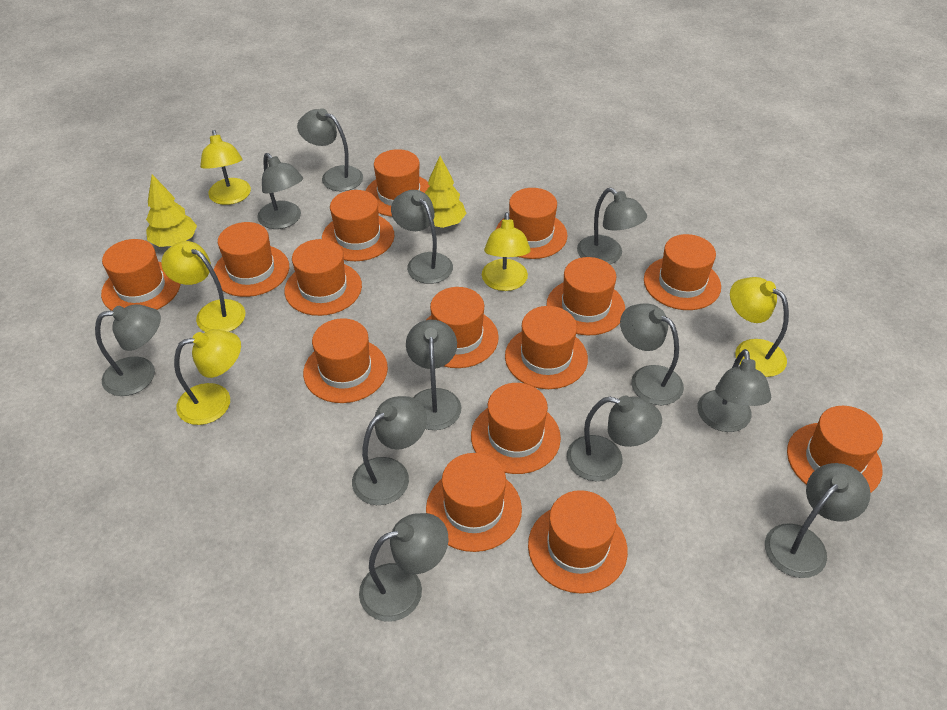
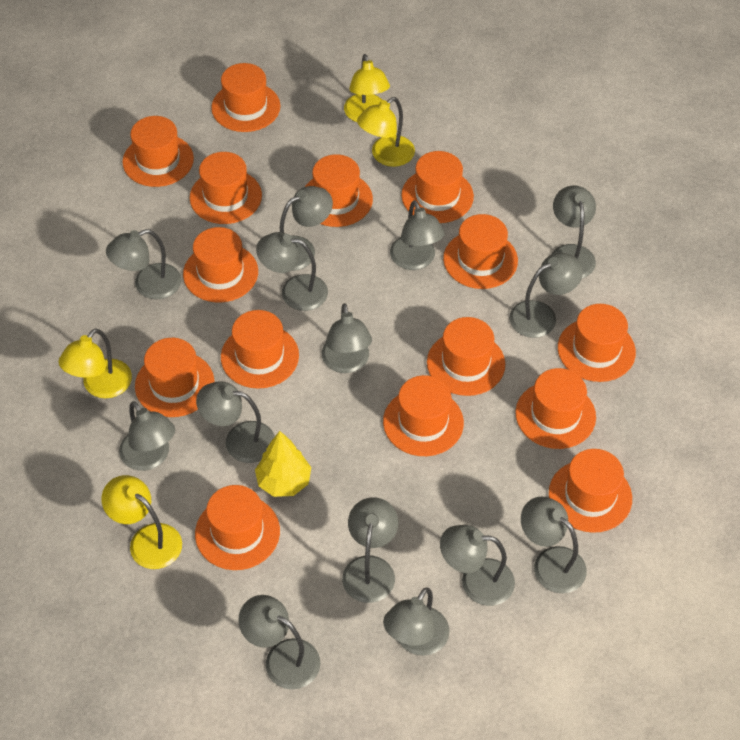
grey lamp: 12 -> 14
yellow lamp: 5 -> 4
yellow tree: 2 -> 1

